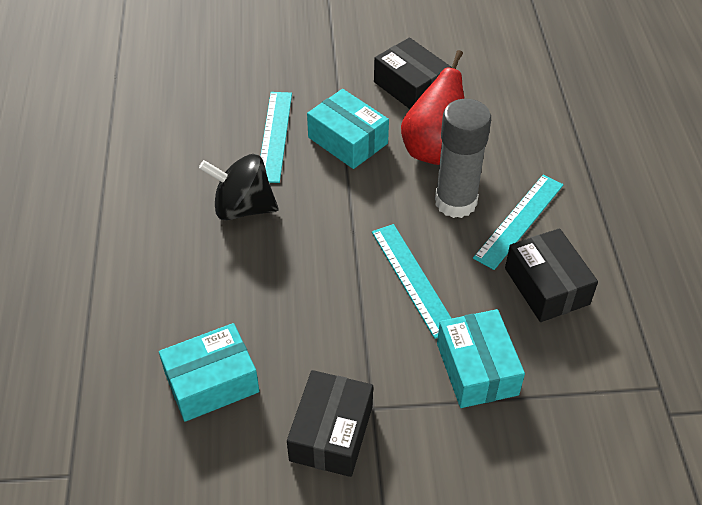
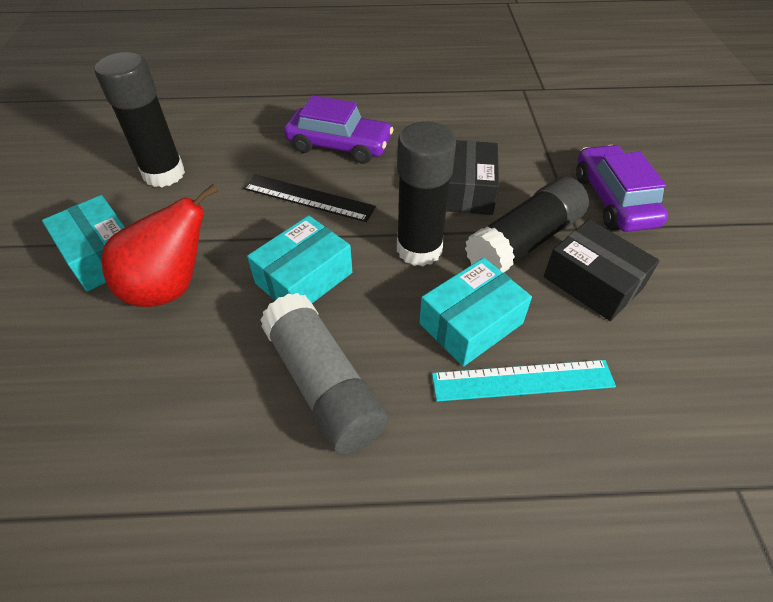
black box: 3 -> 2
black glue stick: 0 -> 3
black ruler: 0 -> 1
black spinning top: 1 -> 0
purple car: 0 -> 2
turquoise ruler: 3 -> 1

